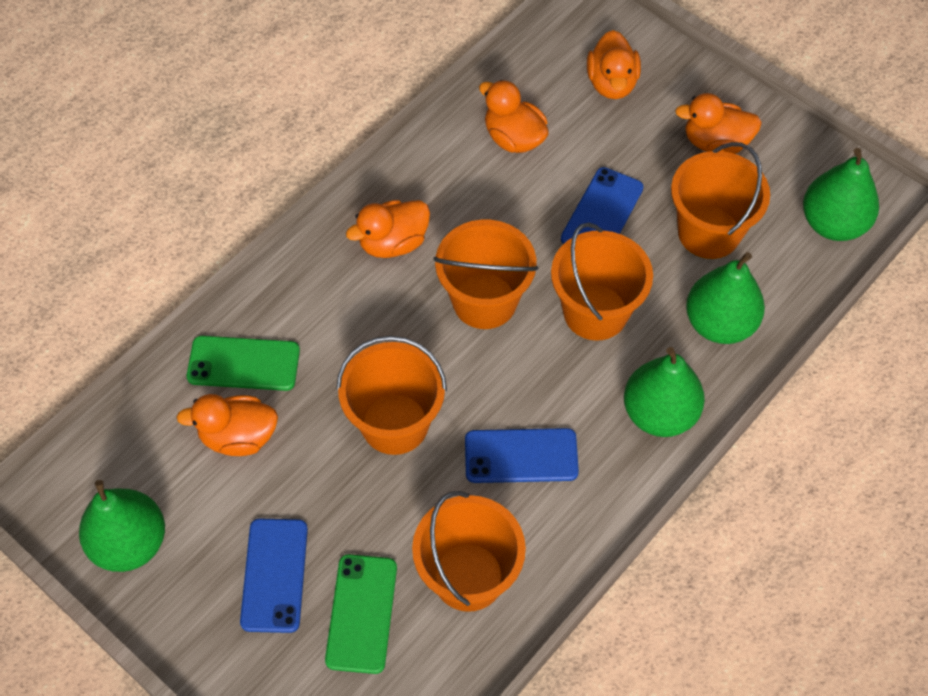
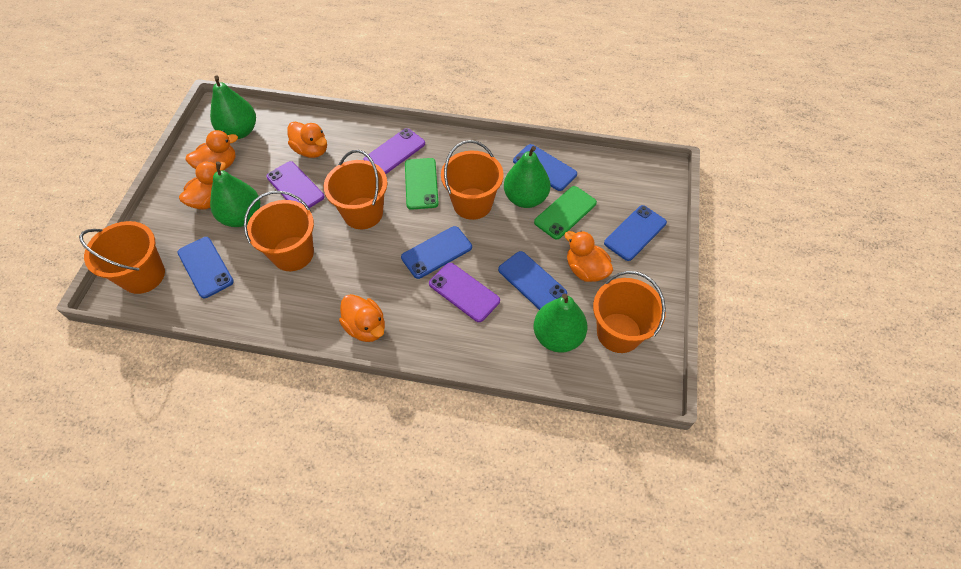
blue phone: 3 -> 5
purple phone: 0 -> 3

